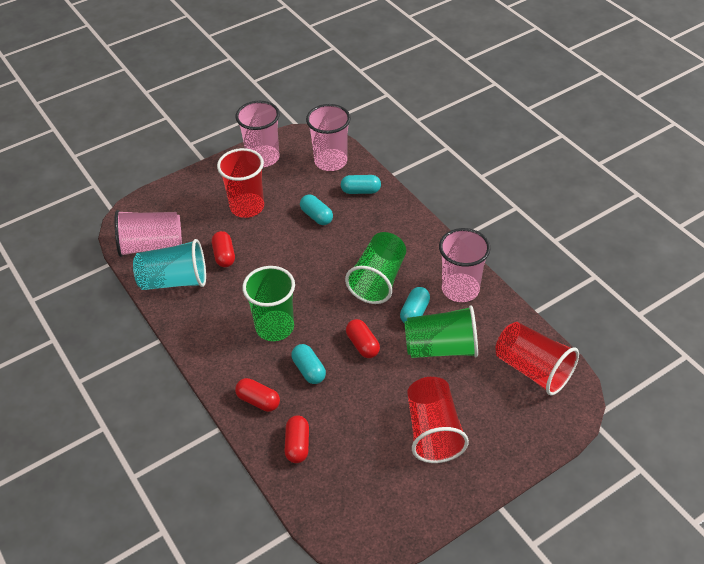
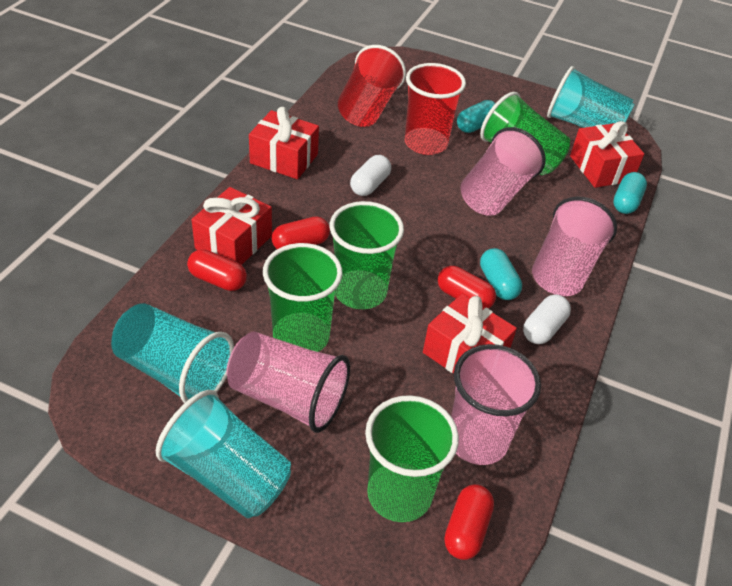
green cup: 3 -> 4
red cup: 3 -> 2
red gift: 0 -> 4
turquoise capsule: 4 -> 3
turquoise cup: 1 -> 3
white capsule: 0 -> 2

